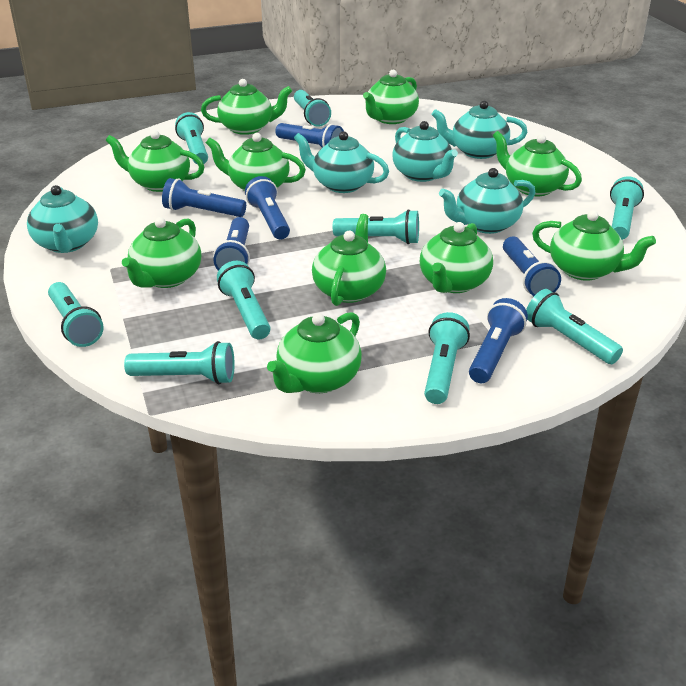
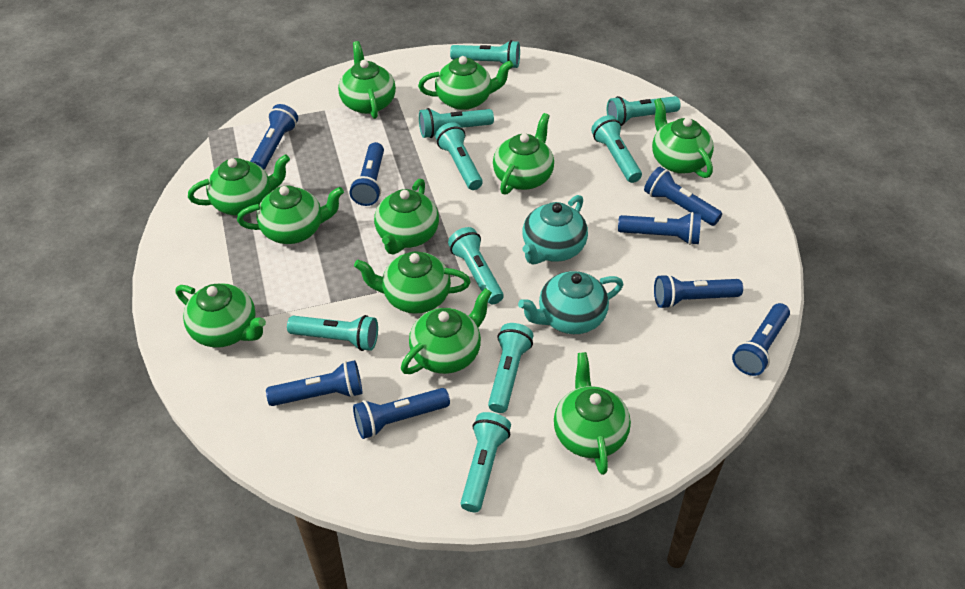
blue flashlight: 6 -> 8
green teapot: 10 -> 11
turquoise teapot: 5 -> 2

